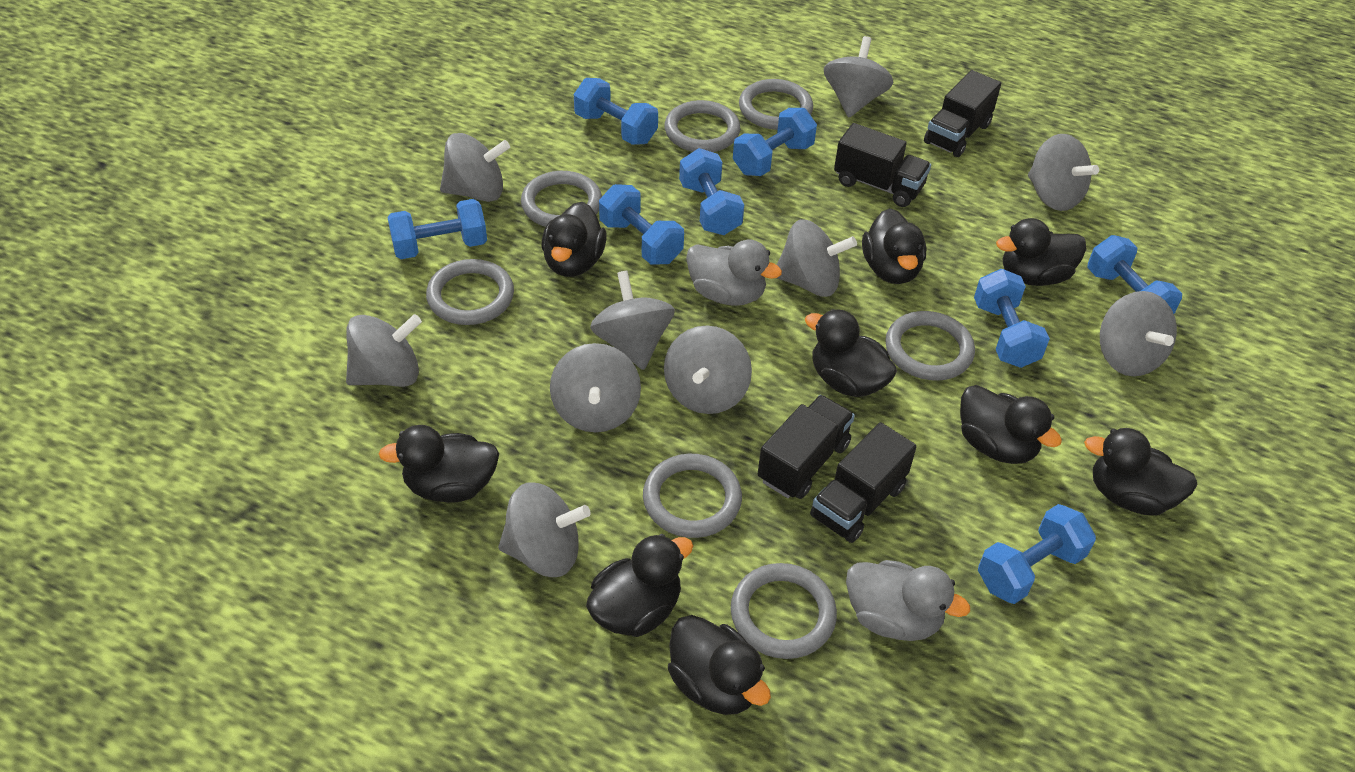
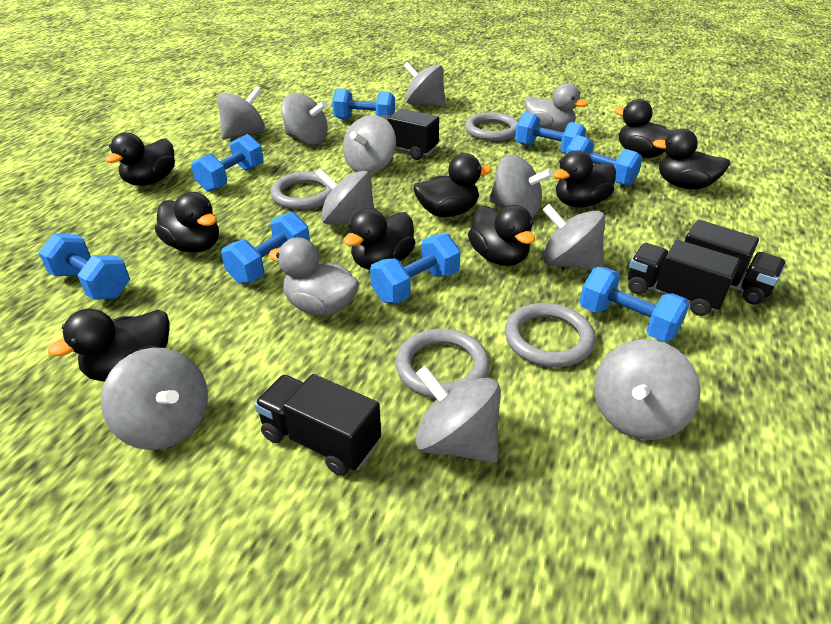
grey ring: 7 -> 4

